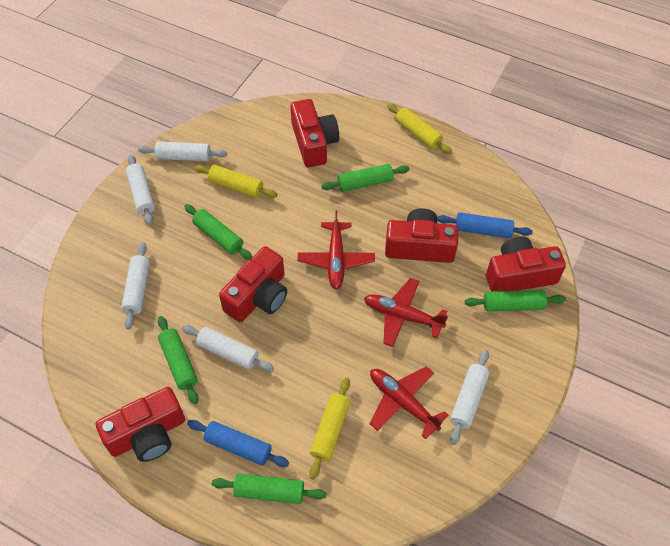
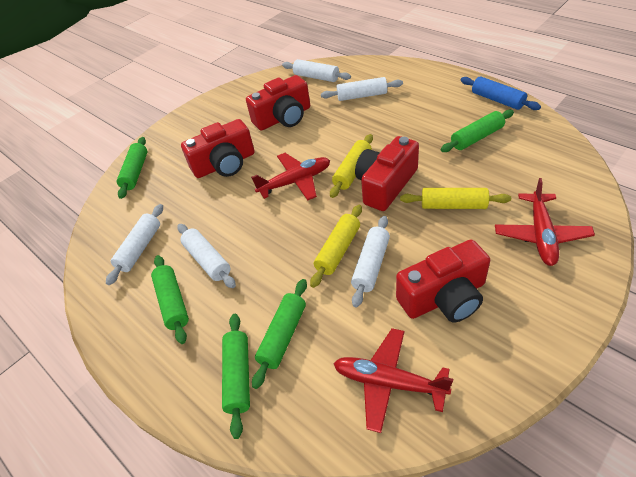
blue rolling pin: 2 -> 1
red camera: 5 -> 4

